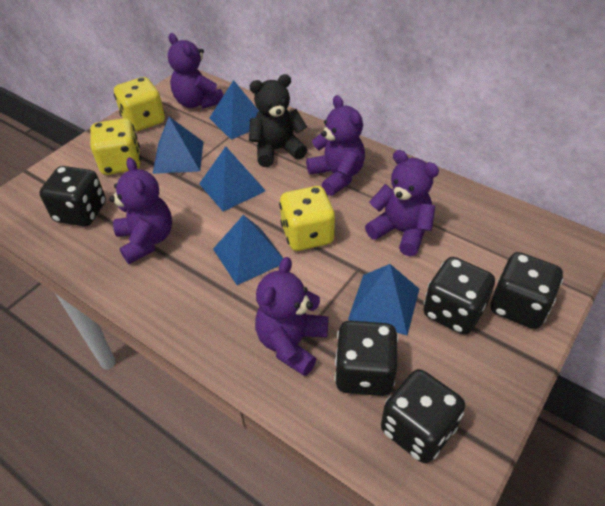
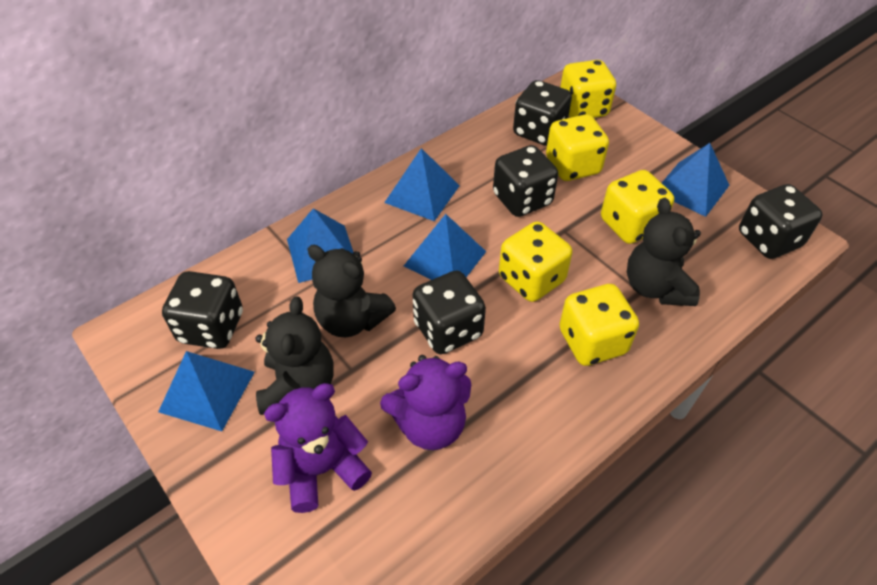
black teddy bear: 1 -> 3
purple teddy bear: 5 -> 2
yellow dice: 3 -> 5

